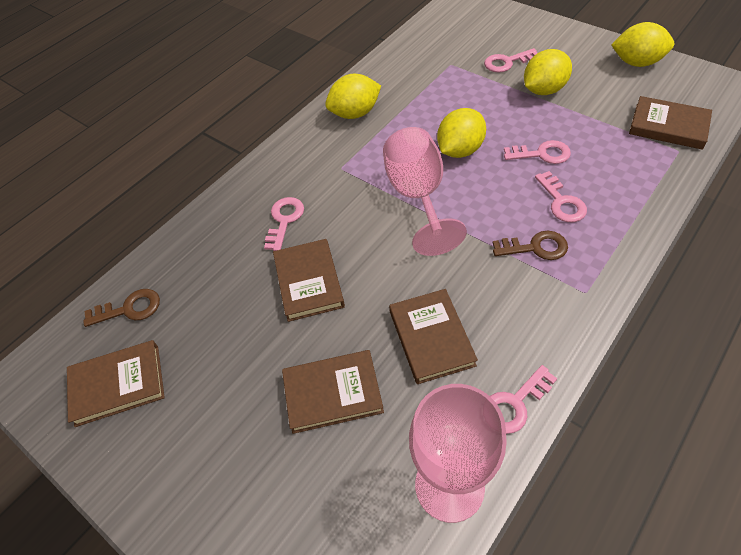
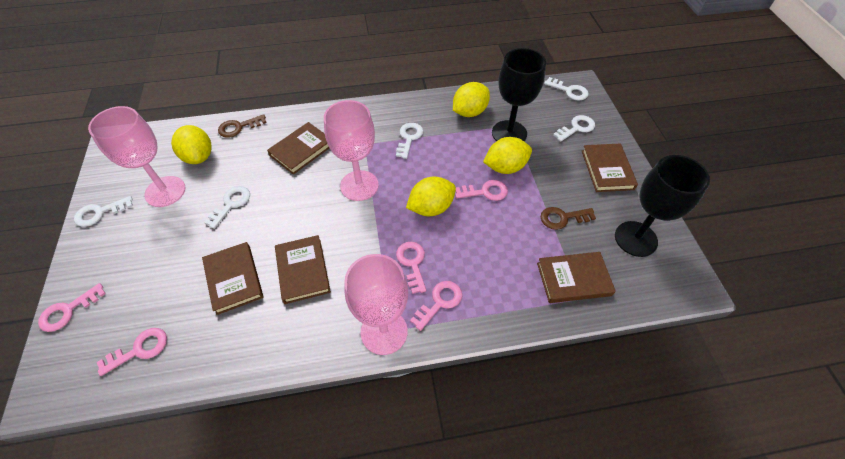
black goblet: 0 -> 2
pink goblet: 2 -> 3
white key: 0 -> 5

